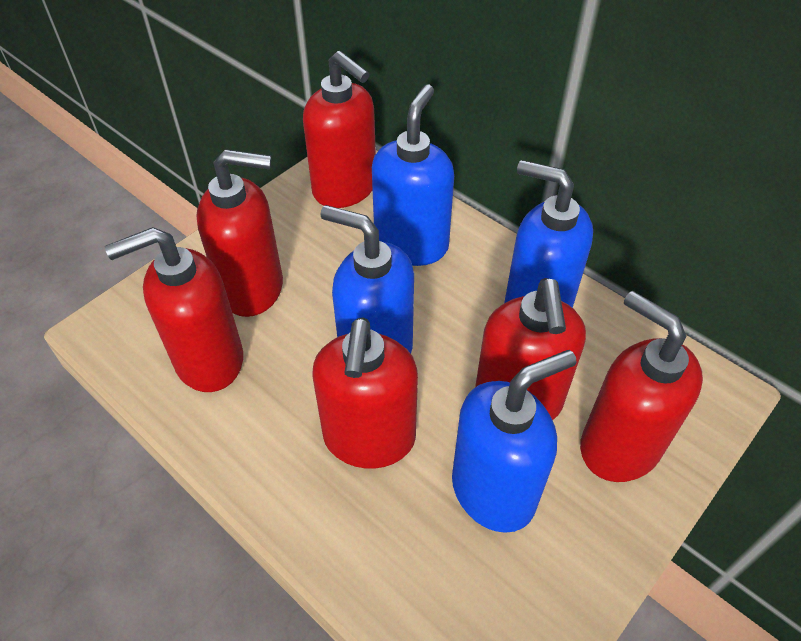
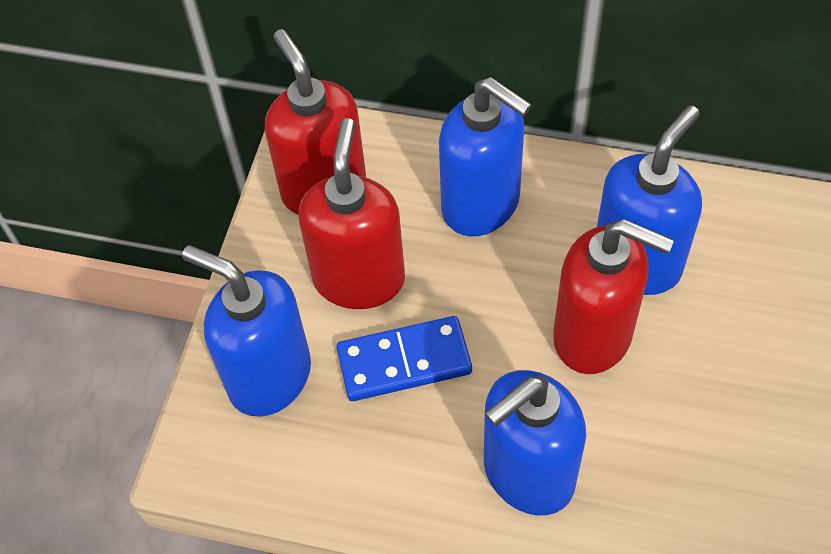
blue domino: 0 -> 1
red soap dispenser: 6 -> 3

